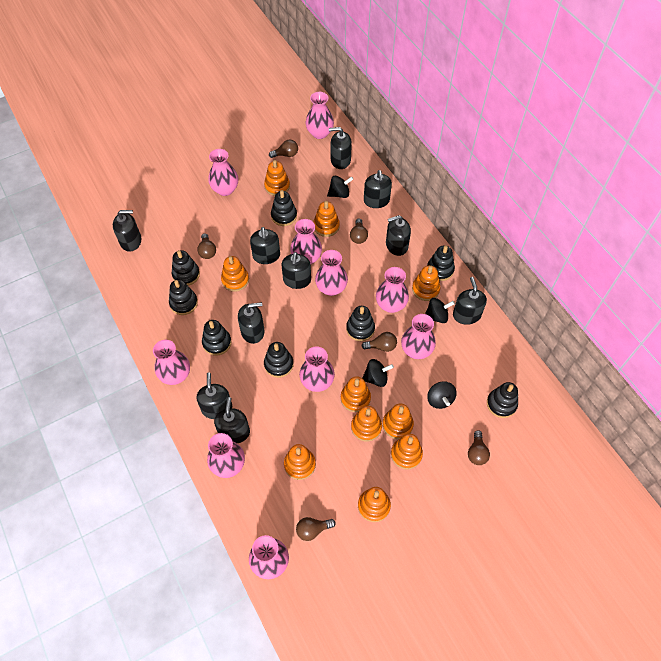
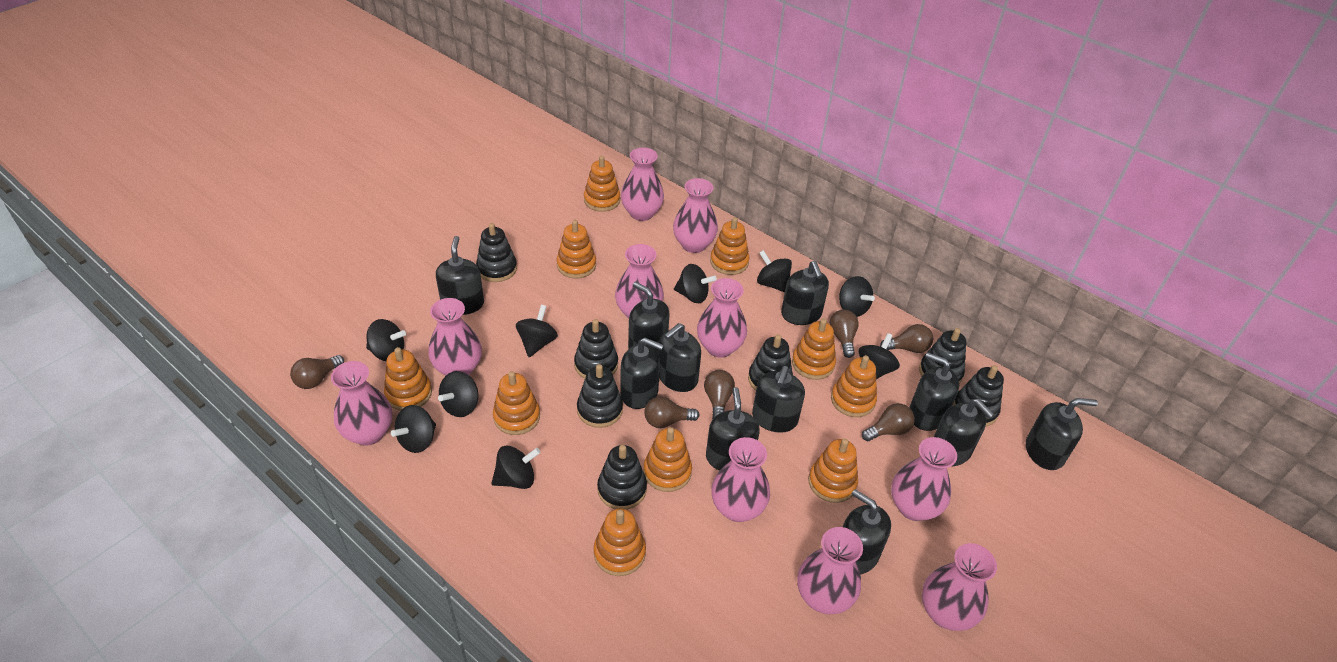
black soap dispenser: 10 -> 11
black spinning top: 4 -> 9
black stacking toy: 8 -> 7

